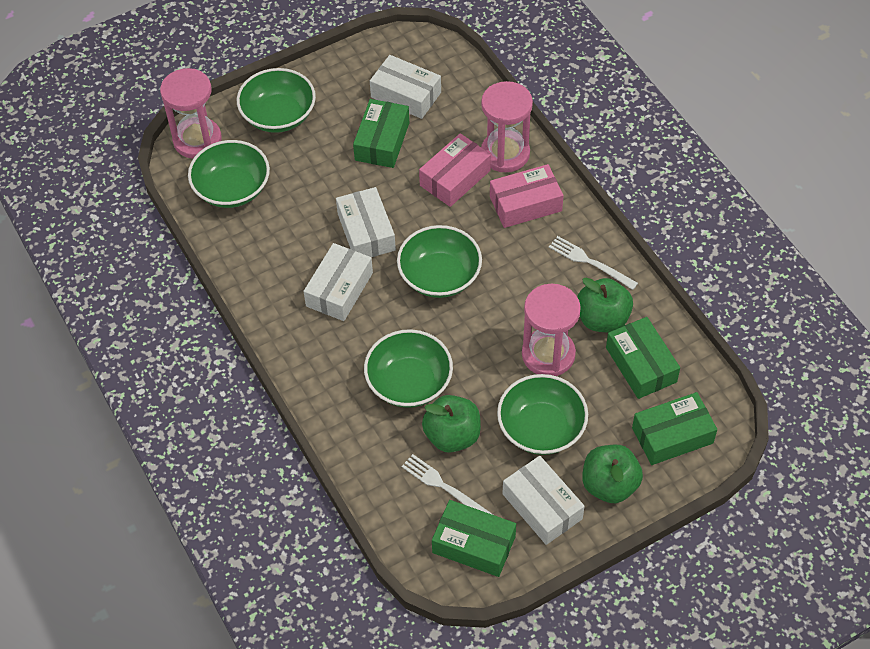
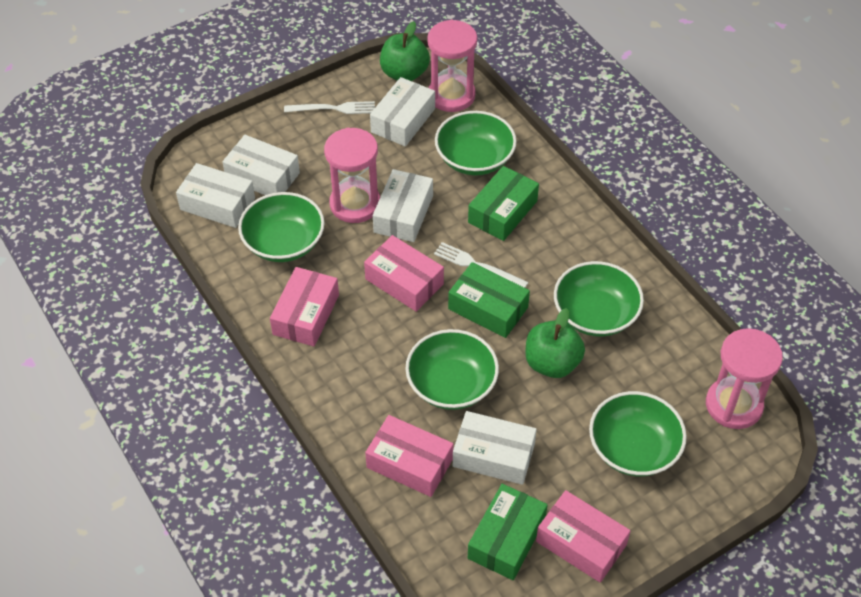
green apple: 3 -> 2
green box: 4 -> 3
pink box: 2 -> 4
white box: 4 -> 5

